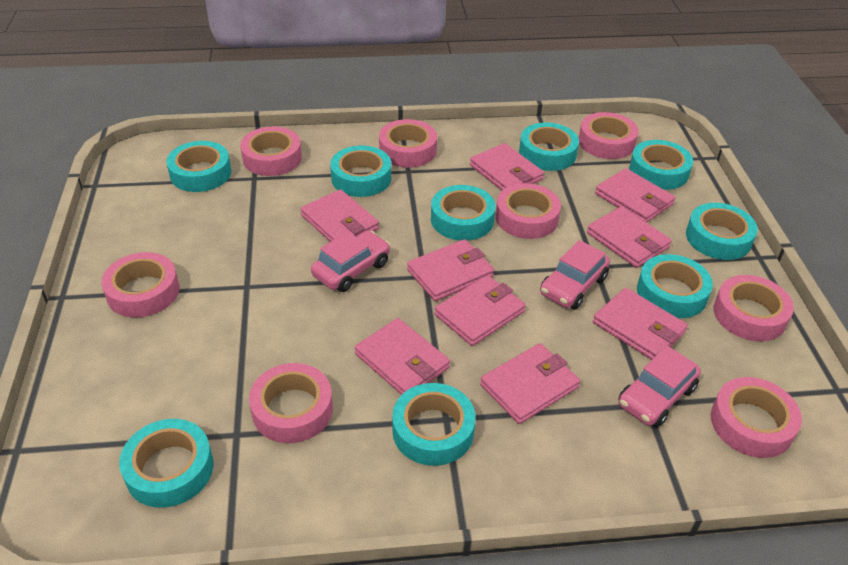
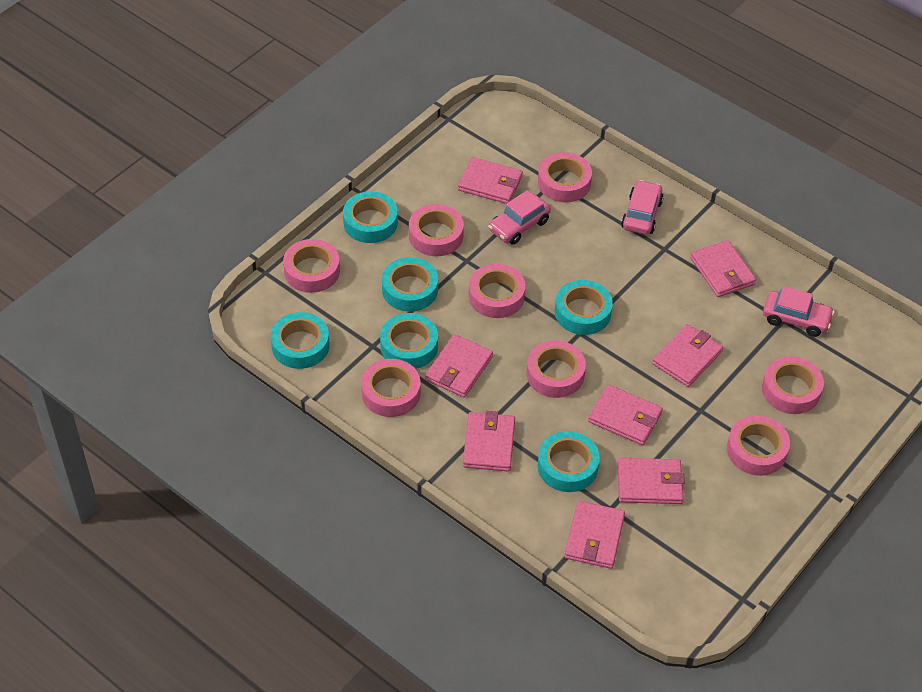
pink wallet: 9 -> 8
turquoise tape: 9 -> 6

